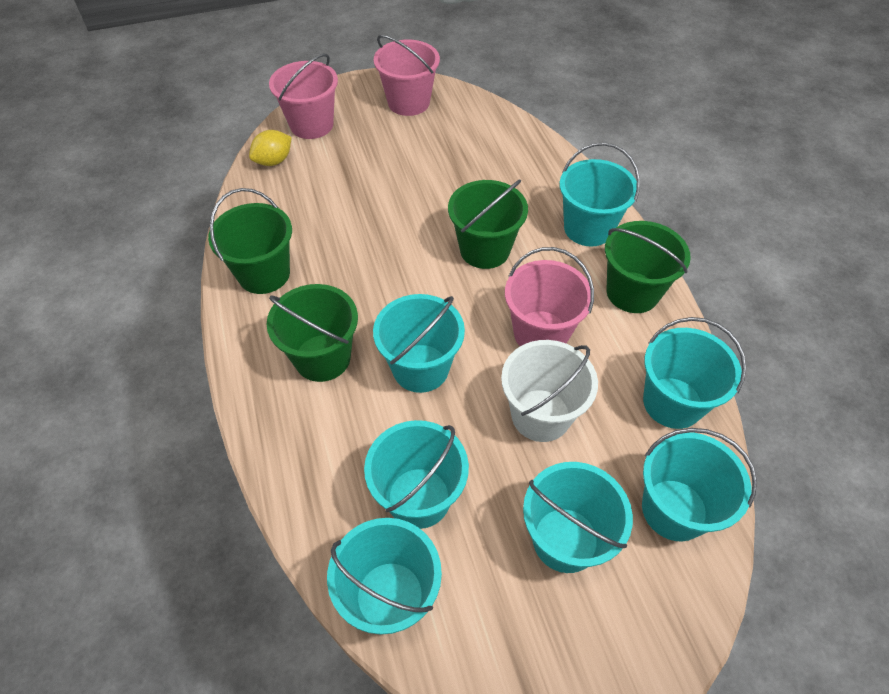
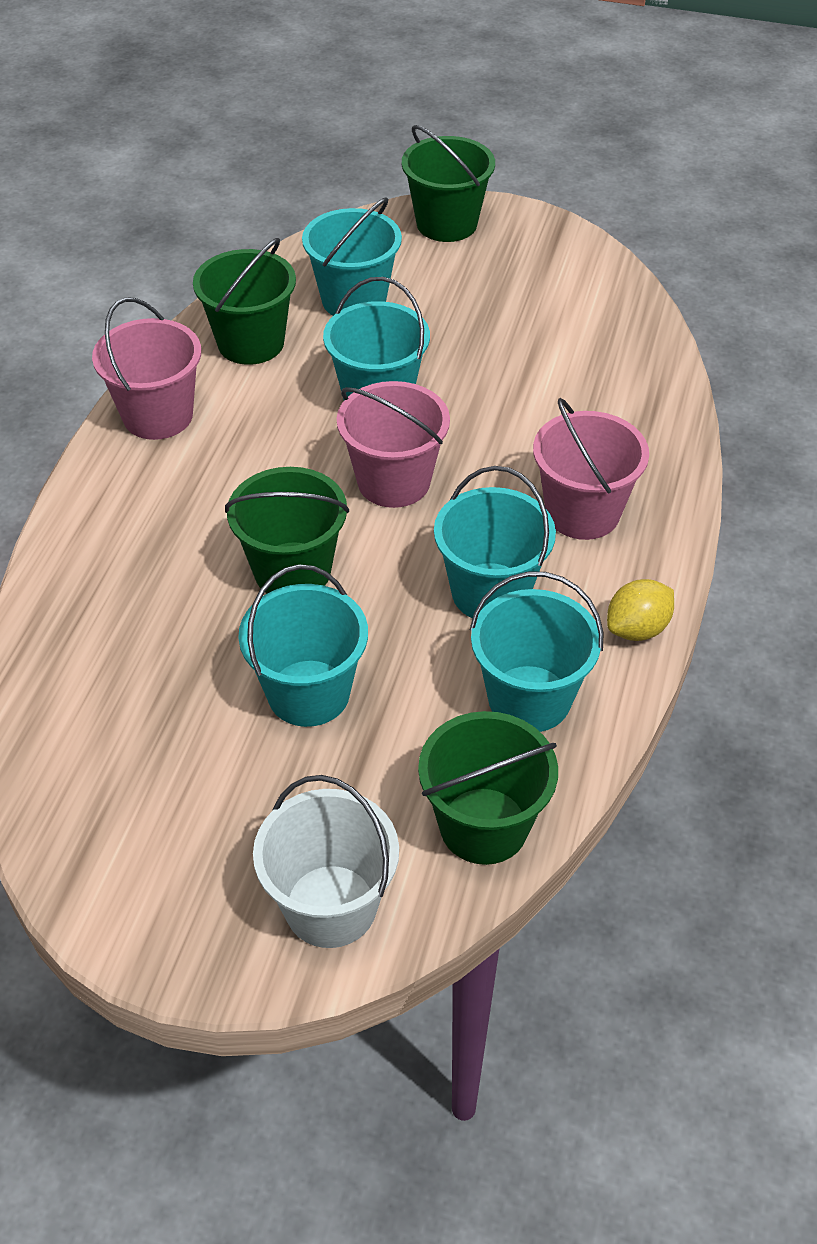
turquoise bucket: 7 -> 5

